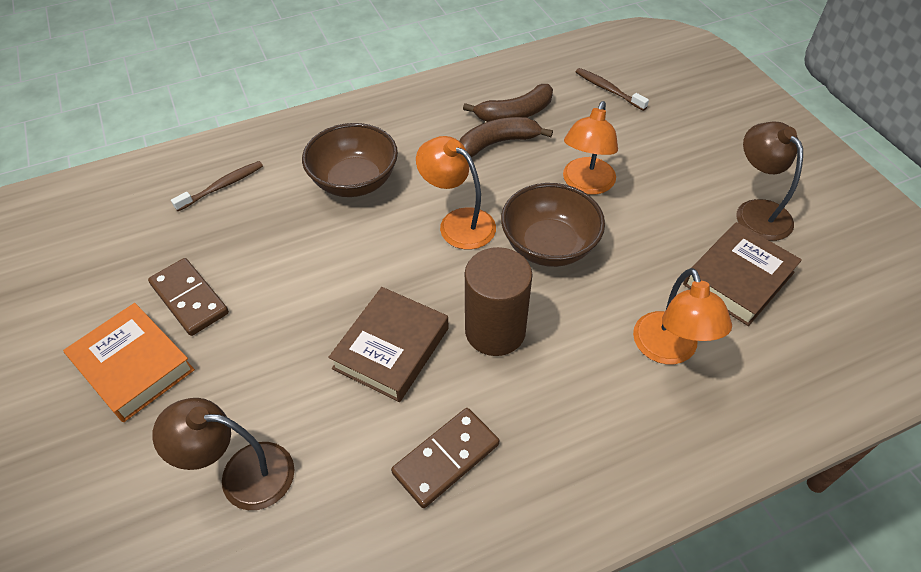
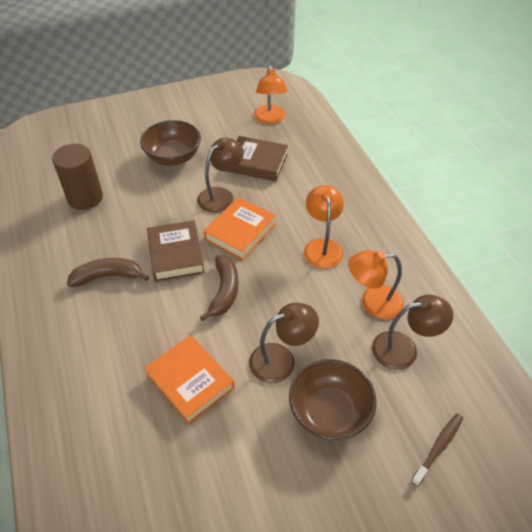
brown domino: 2 -> 0
brown lamp: 2 -> 3
brown toothbrush: 2 -> 1
orange book: 1 -> 2

